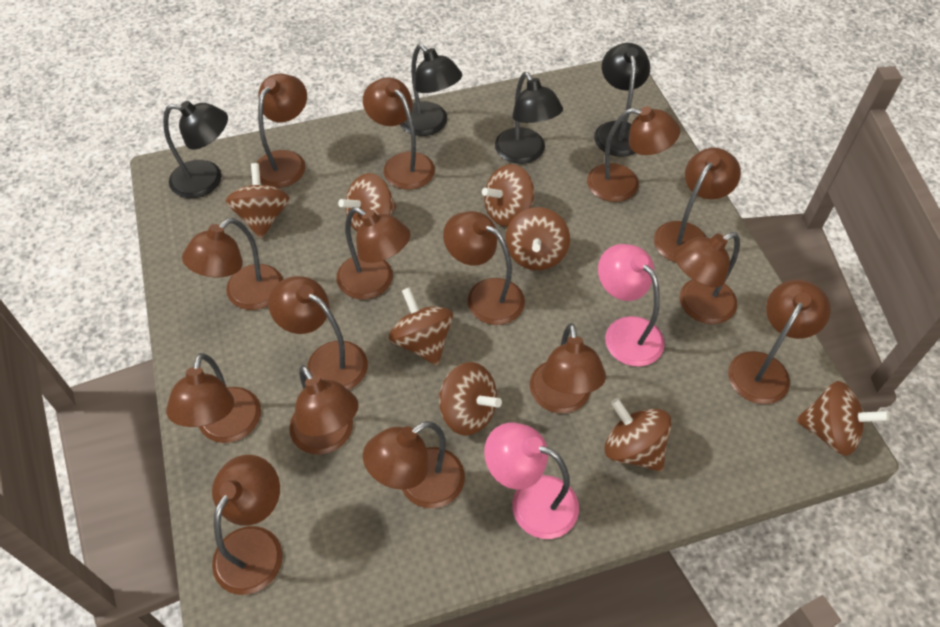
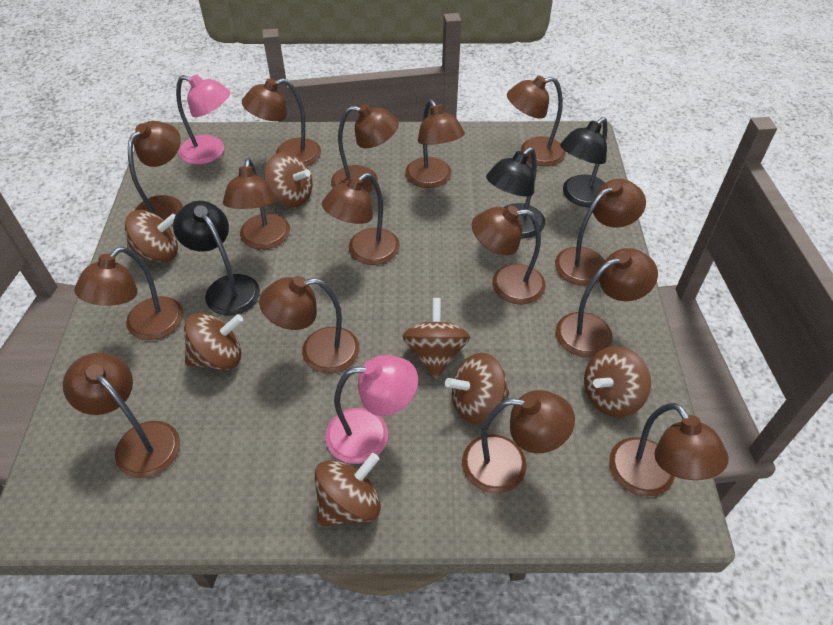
black lamp: 4 -> 3
brown spinning top: 8 -> 7

